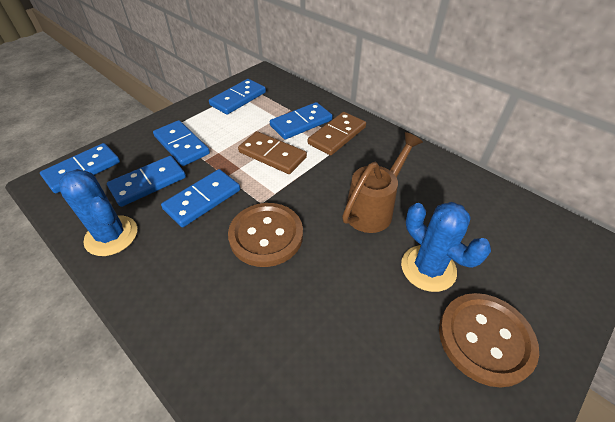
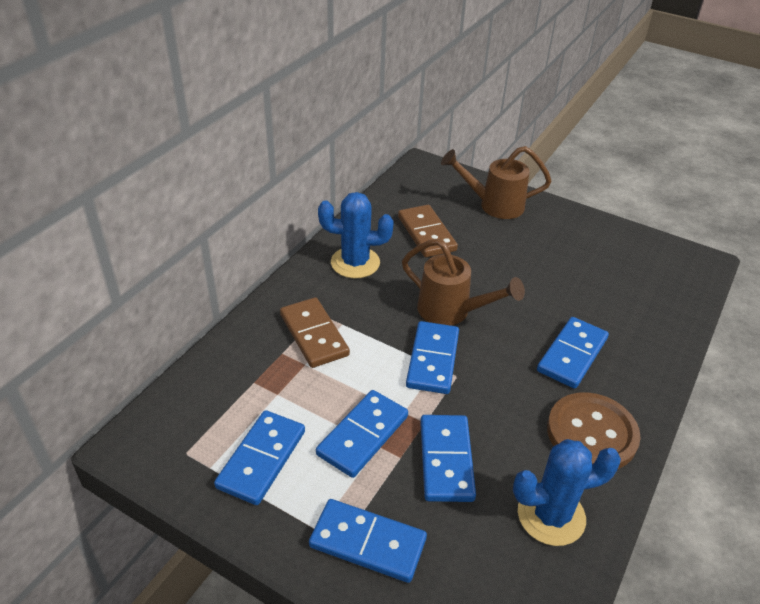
brown button: 2 -> 1
brown watering can: 1 -> 2

